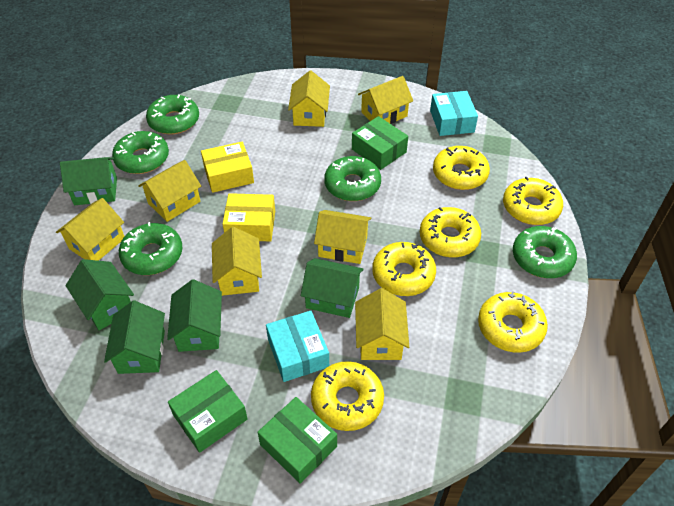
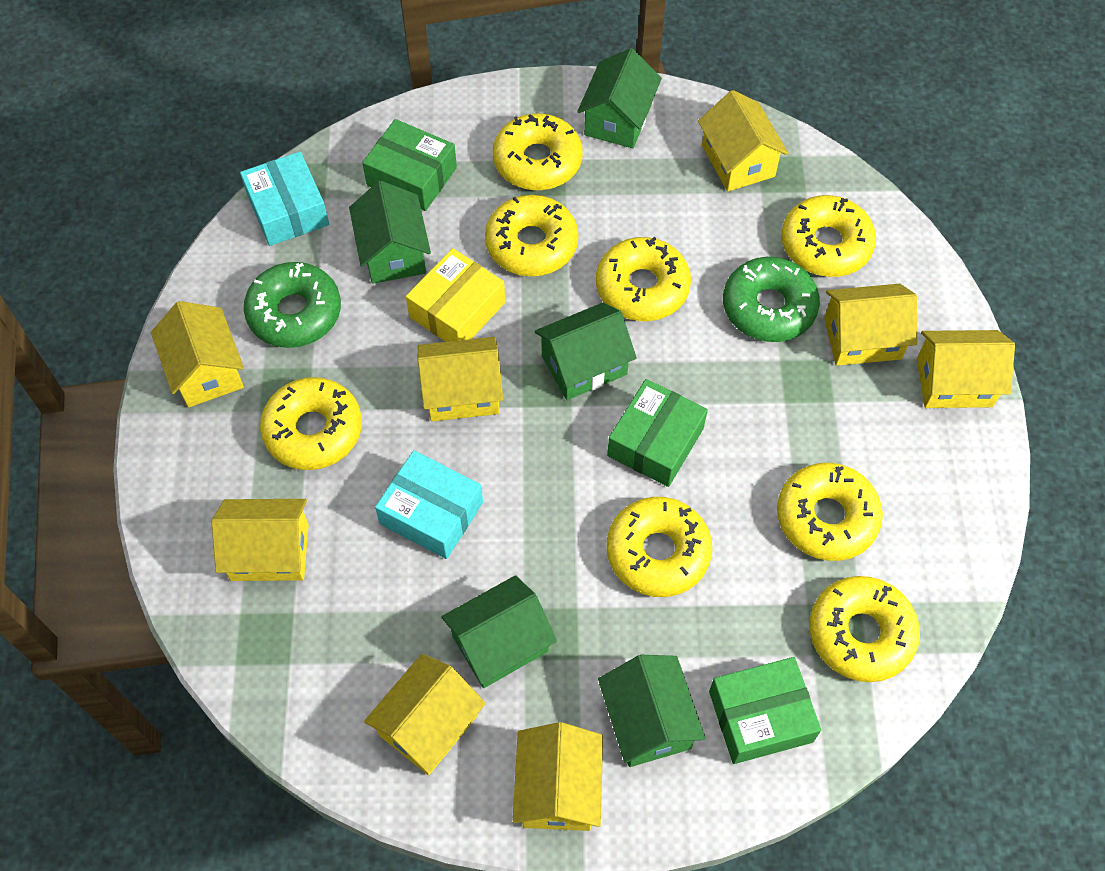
green donut: 5 -> 2
yellow box: 2 -> 1
yellow donut: 6 -> 8
yellow house: 7 -> 8

